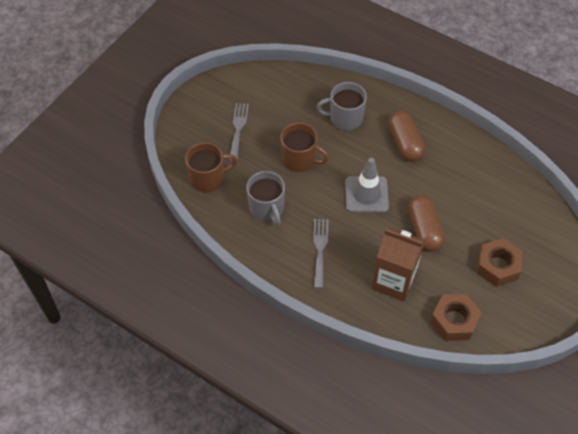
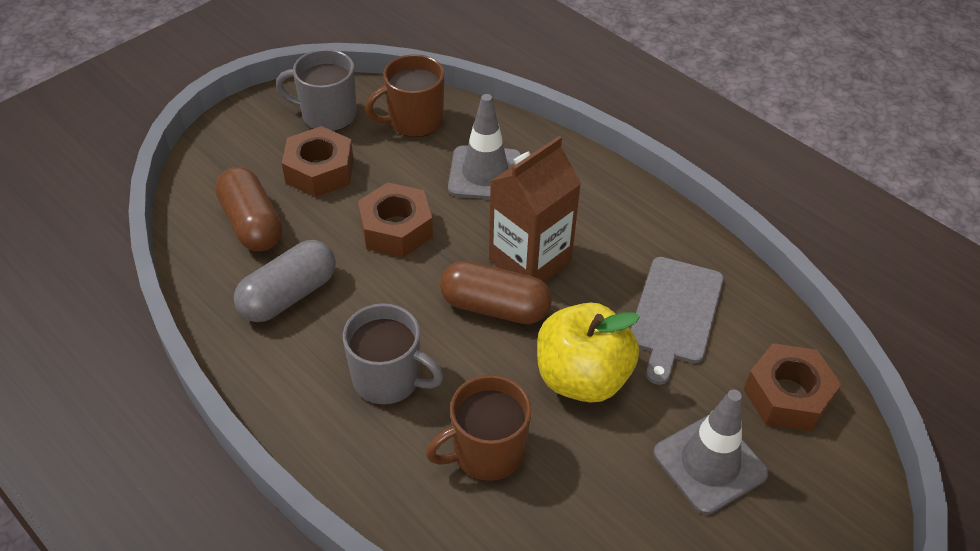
brown nut: 2 -> 3
grey capsule: 0 -> 1
grey cutting board: 0 -> 1
grey fork: 2 -> 0
grey traffic cone: 1 -> 2
yellow apple: 0 -> 1

